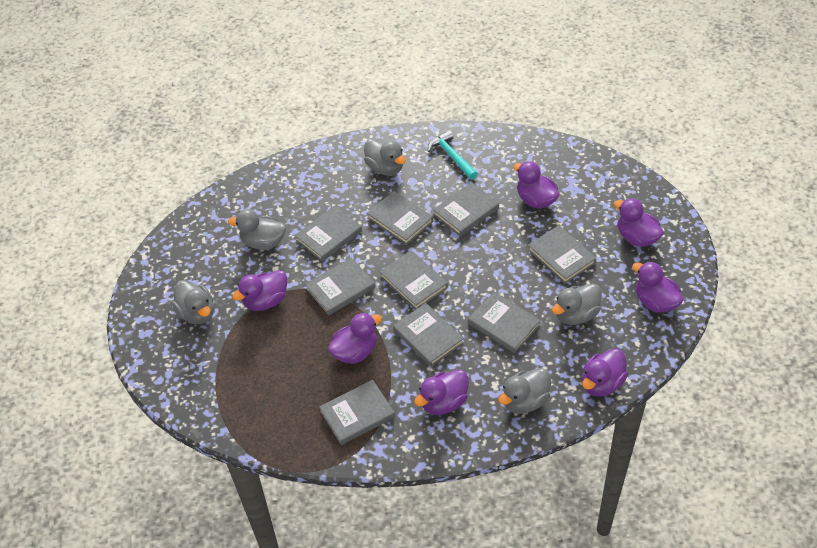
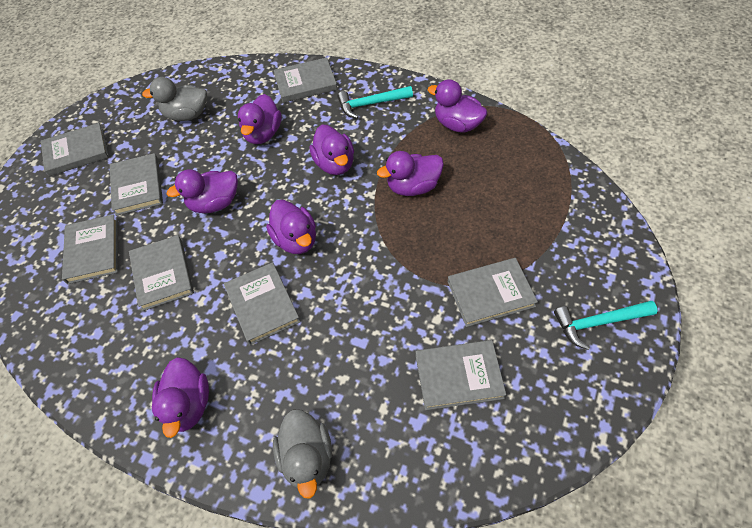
grey book: 9 -> 8
grey duck: 5 -> 2
turquoise hammer: 1 -> 2

